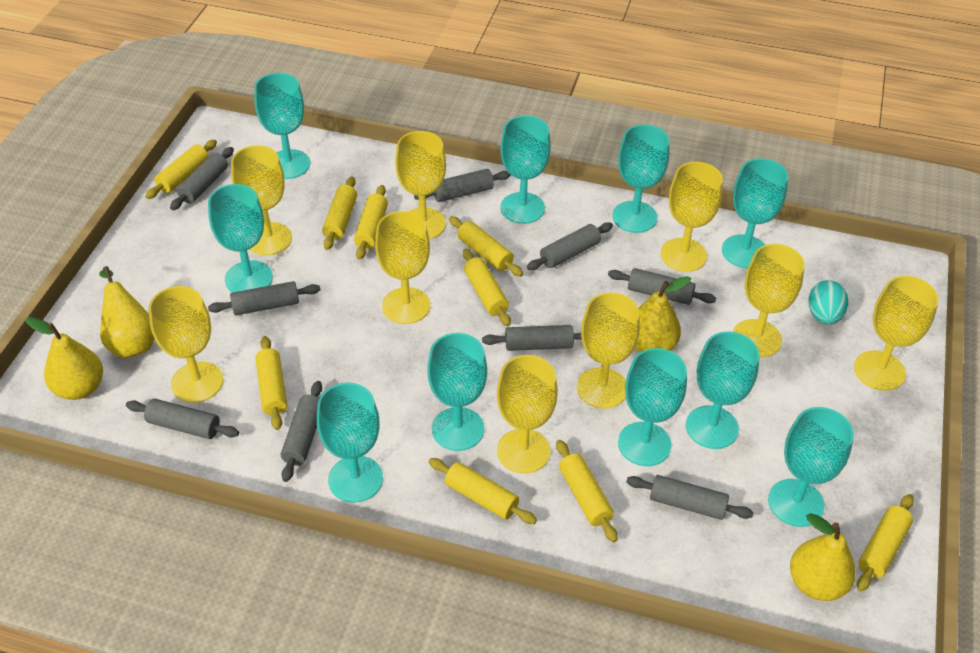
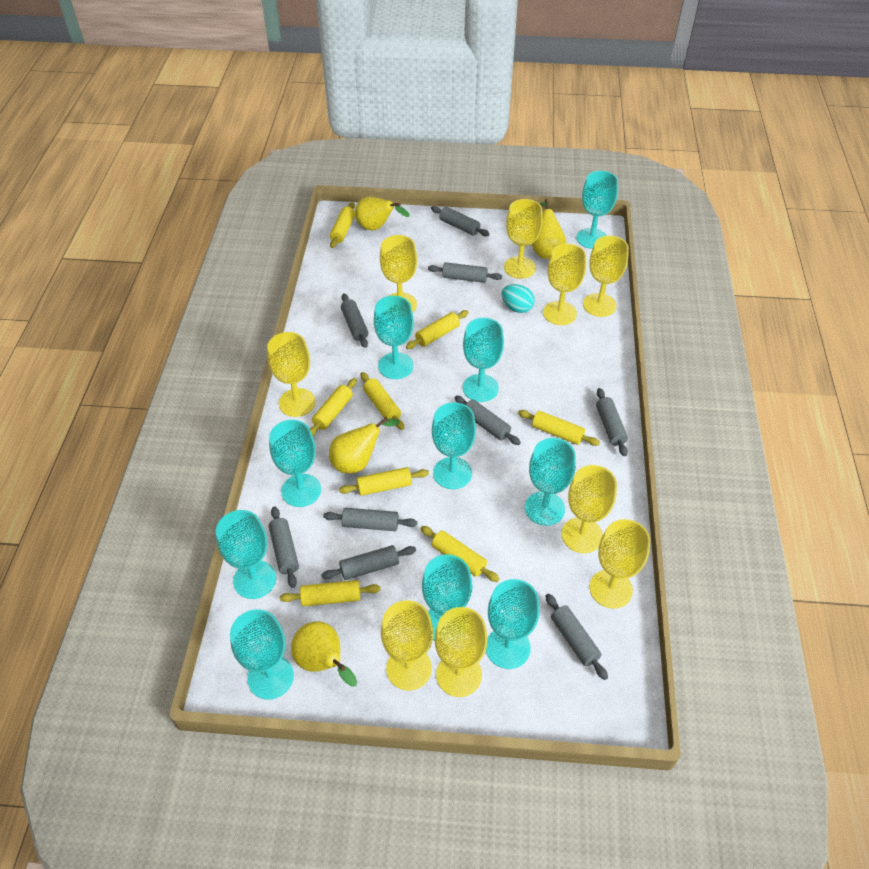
yellow rolling pin: 9 -> 8

